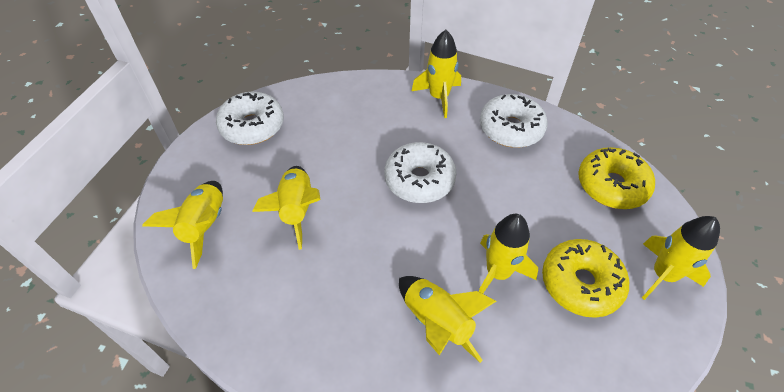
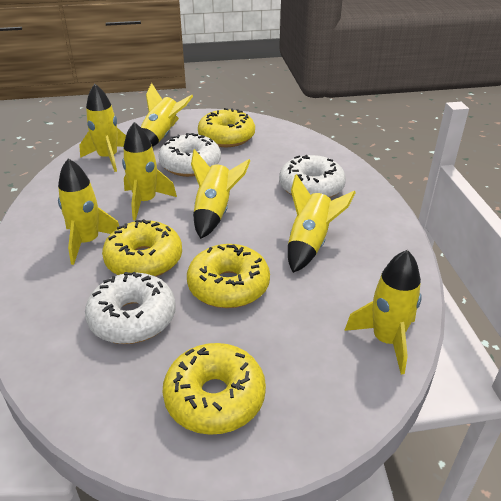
yellow donut: 2 -> 4
yellow rocket: 6 -> 7

